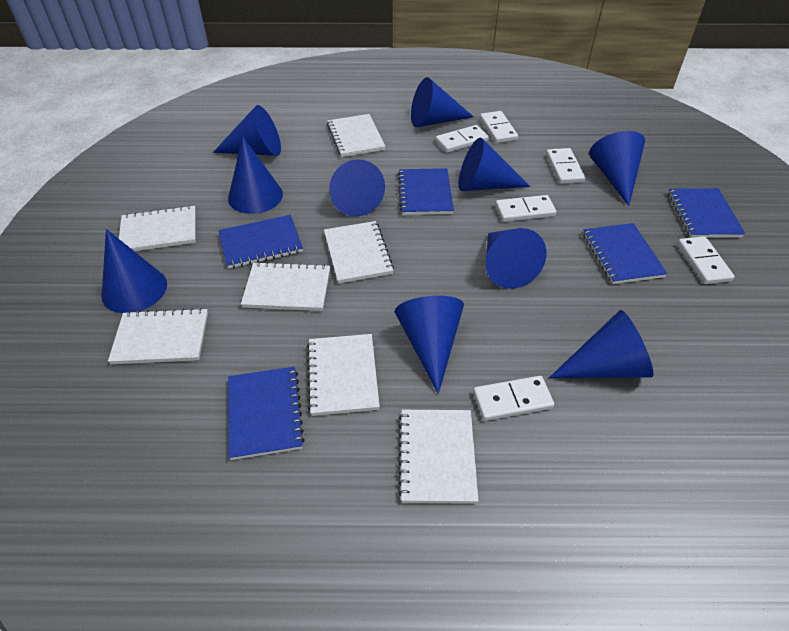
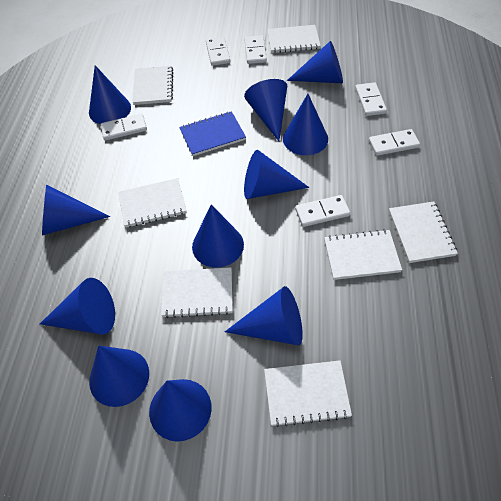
blue cone: 10 -> 11
blue notebook: 5 -> 1

